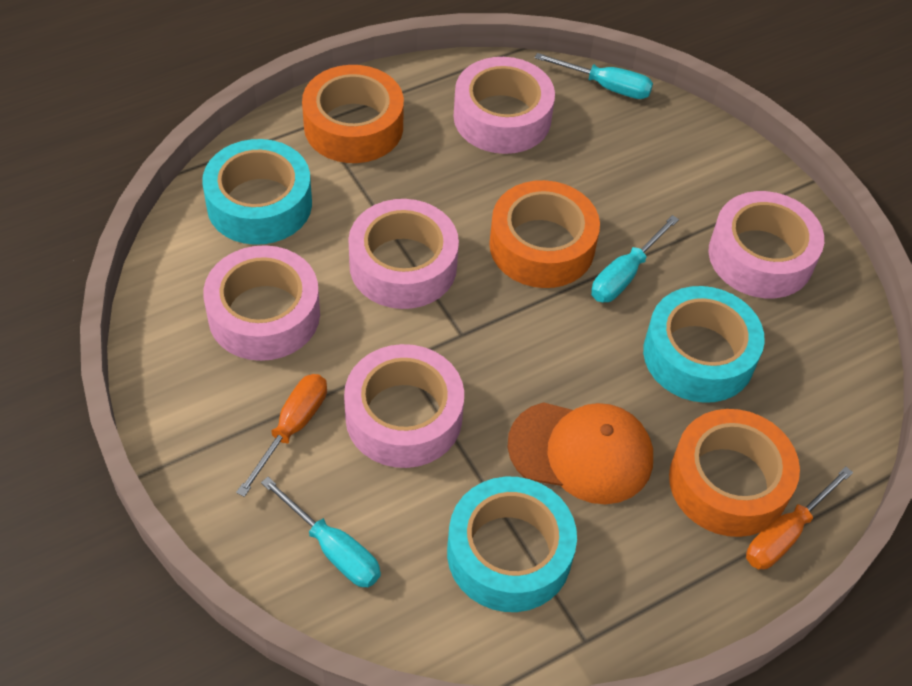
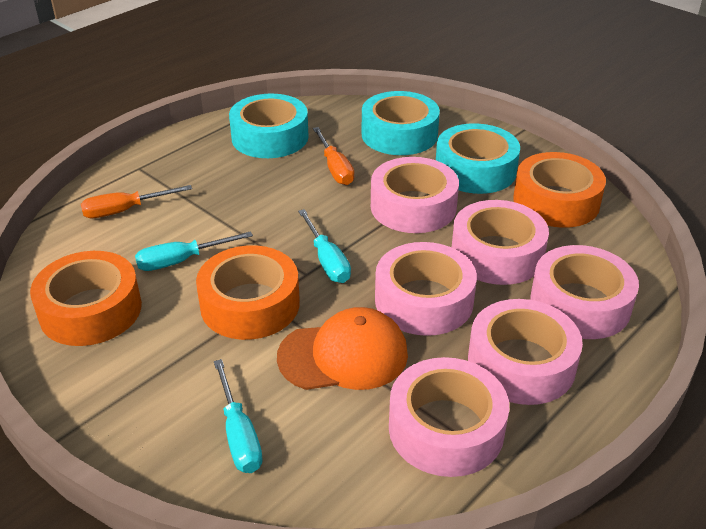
pink tape: 5 -> 6

